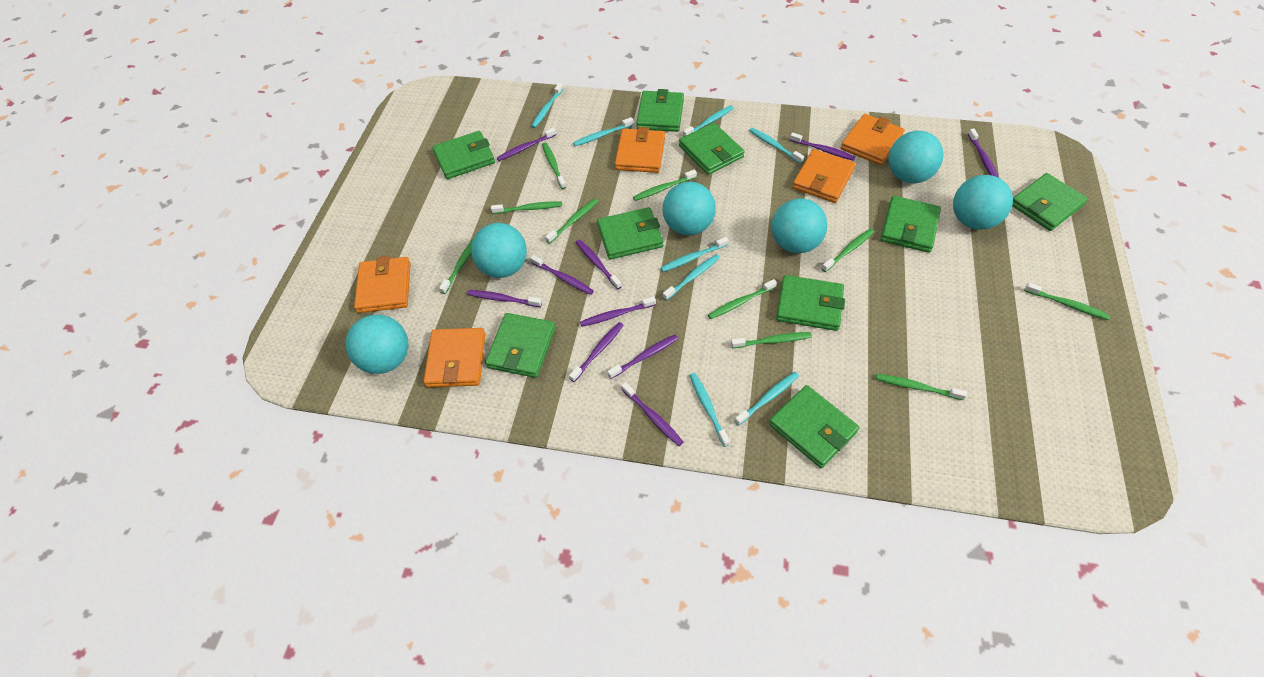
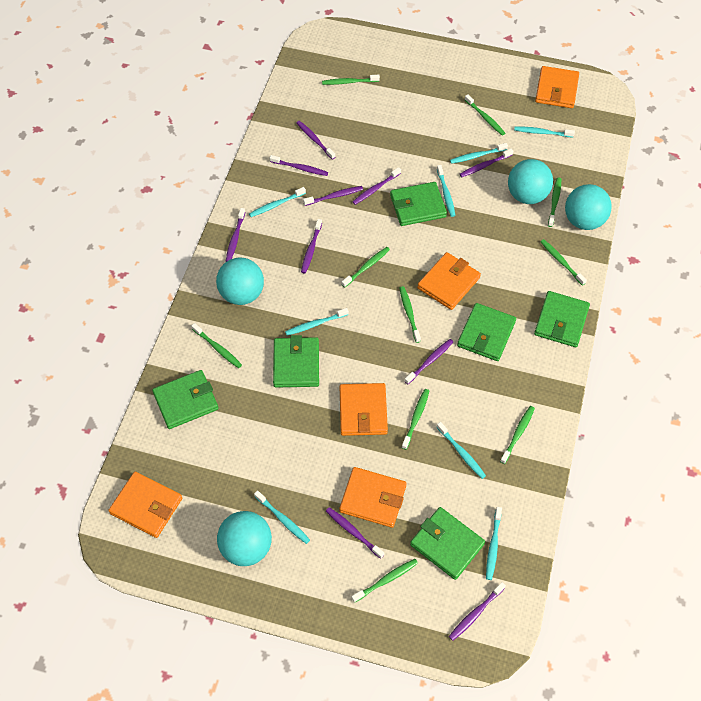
green wallet: 9 -> 6
turquoise ball: 6 -> 4

